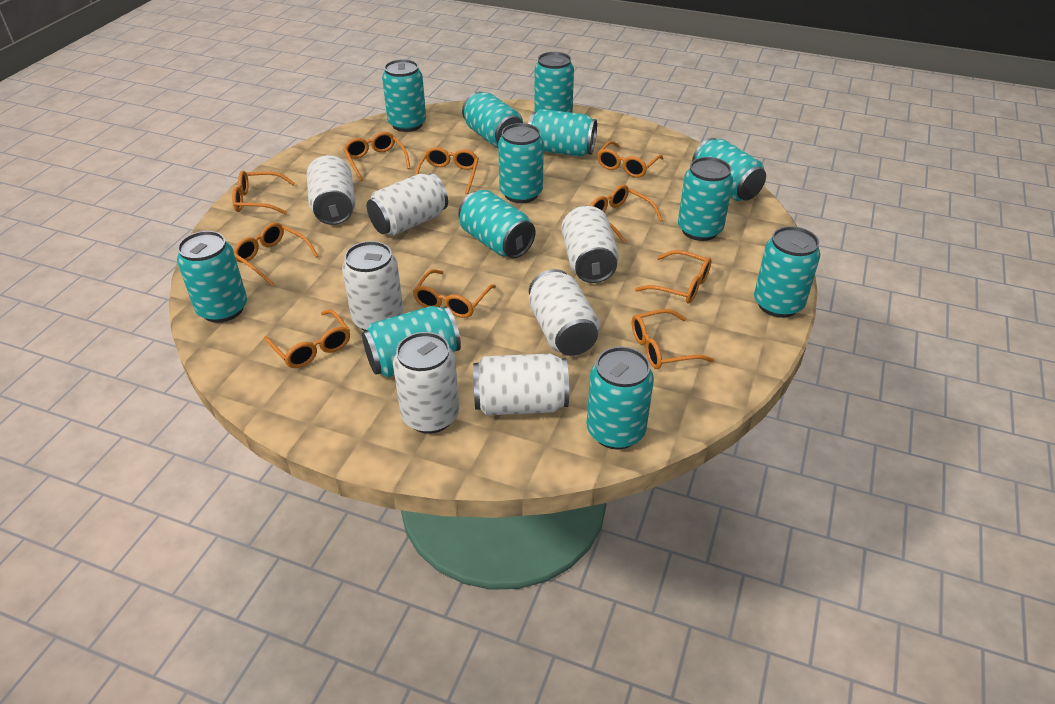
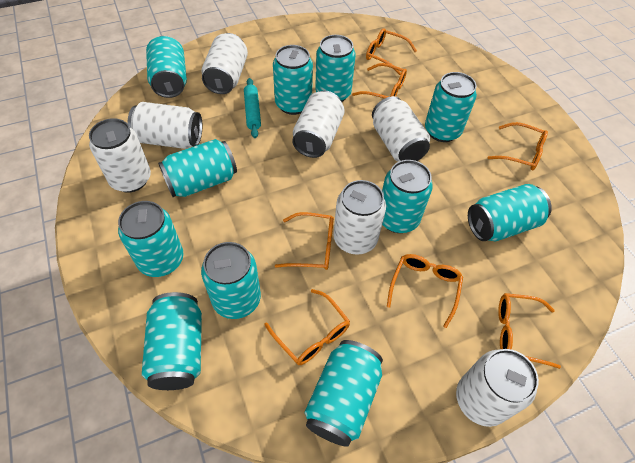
orange glasses: 10 -> 7
turquoise can: 12 -> 11
turquoise rolling pin: 0 -> 1

